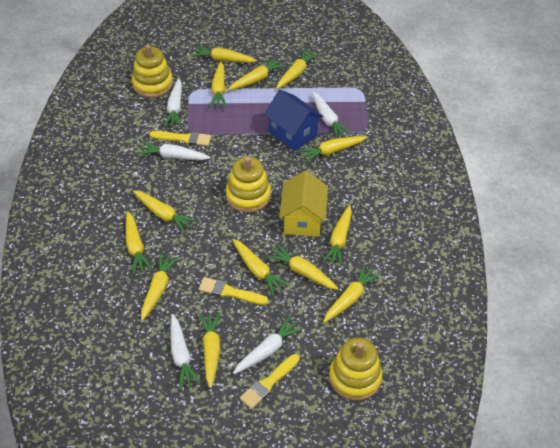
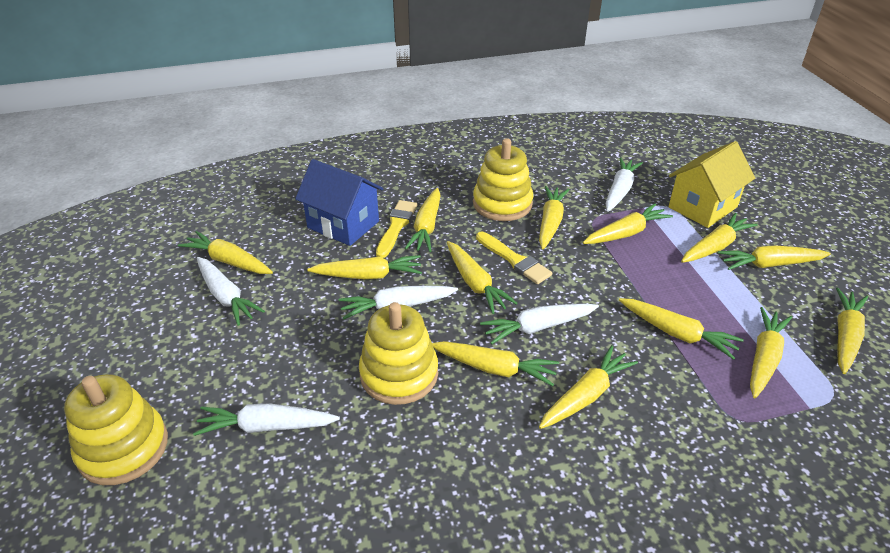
yellow brush: 3 -> 2

